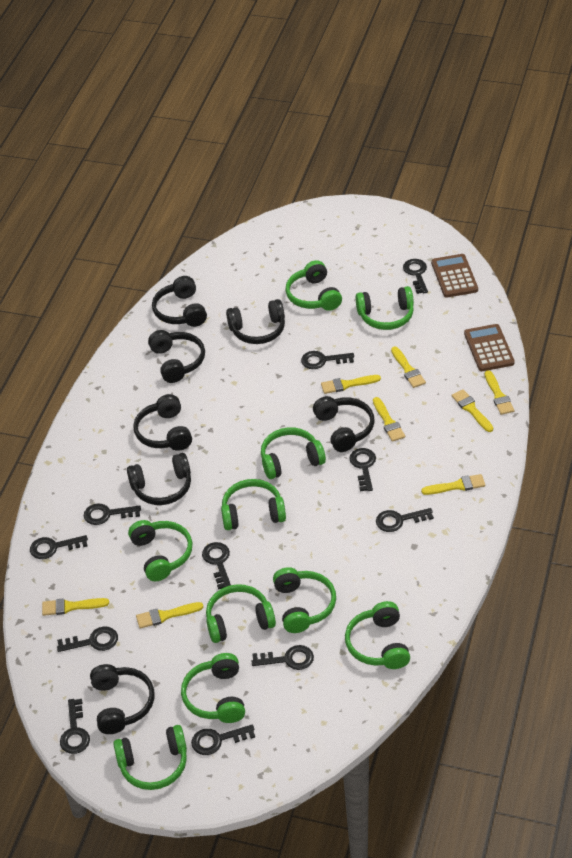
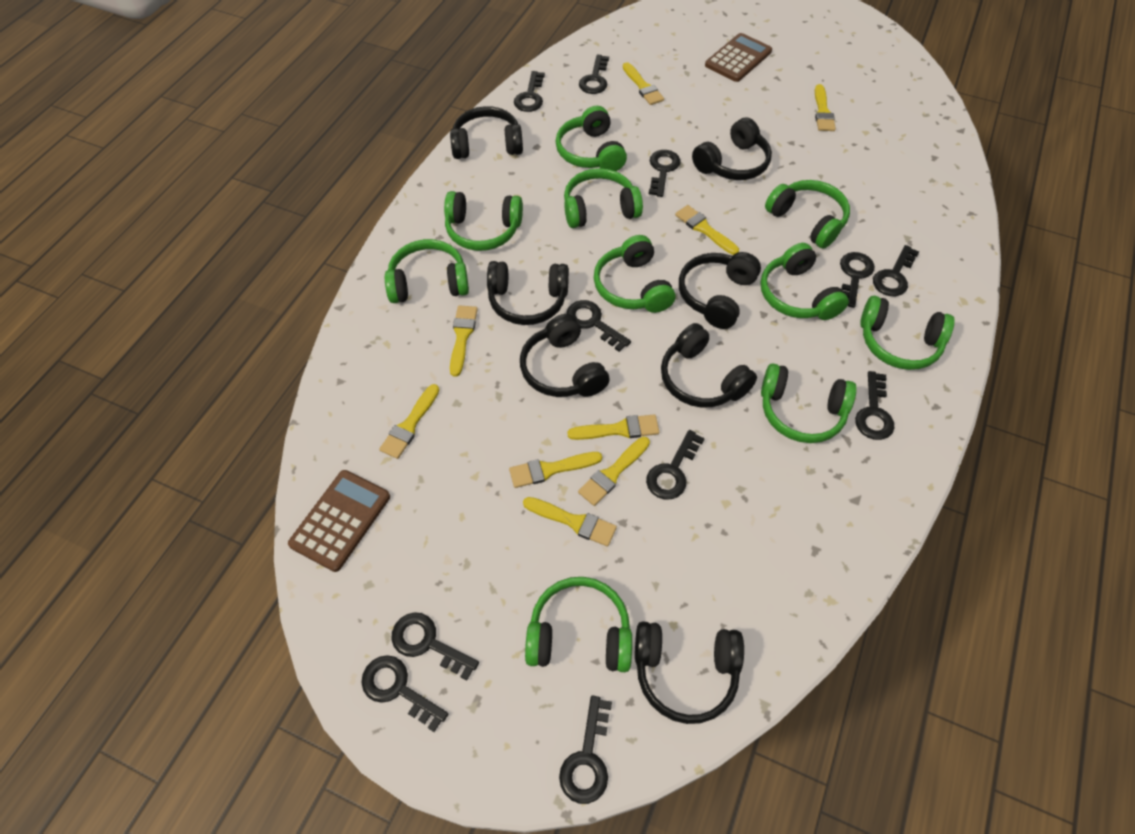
yellow brush: 8 -> 9

